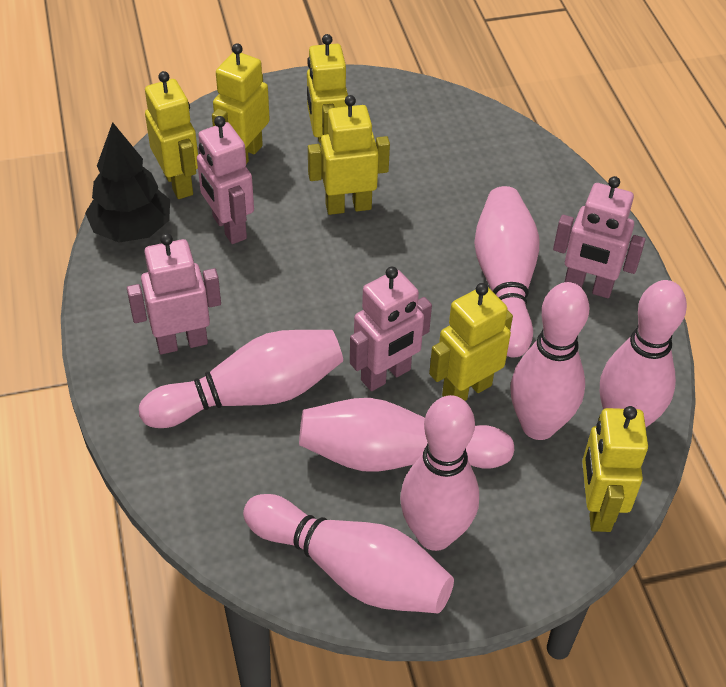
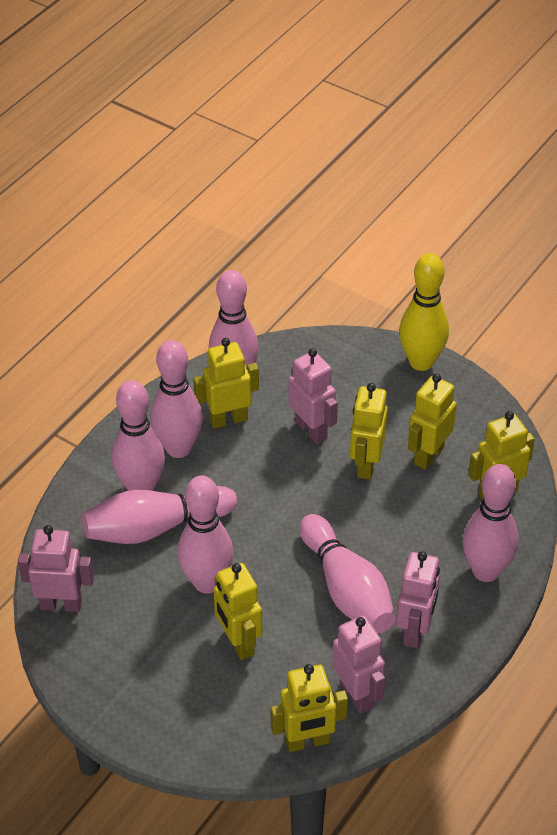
black tree: 1 -> 0
yellow bowling pin: 0 -> 1

